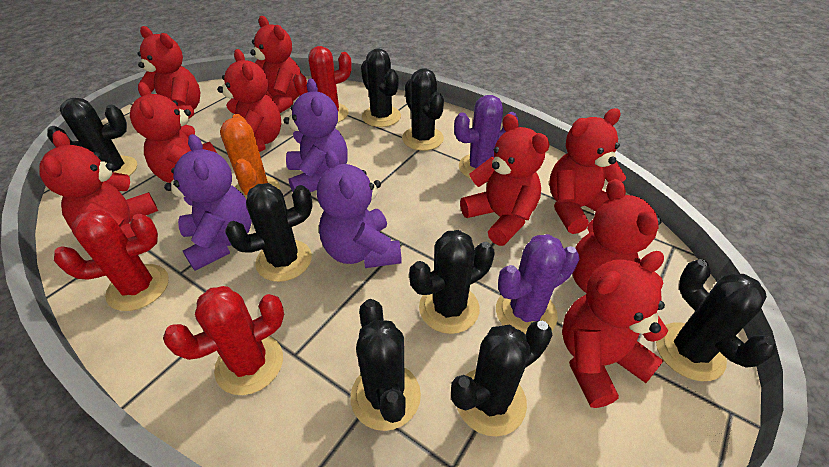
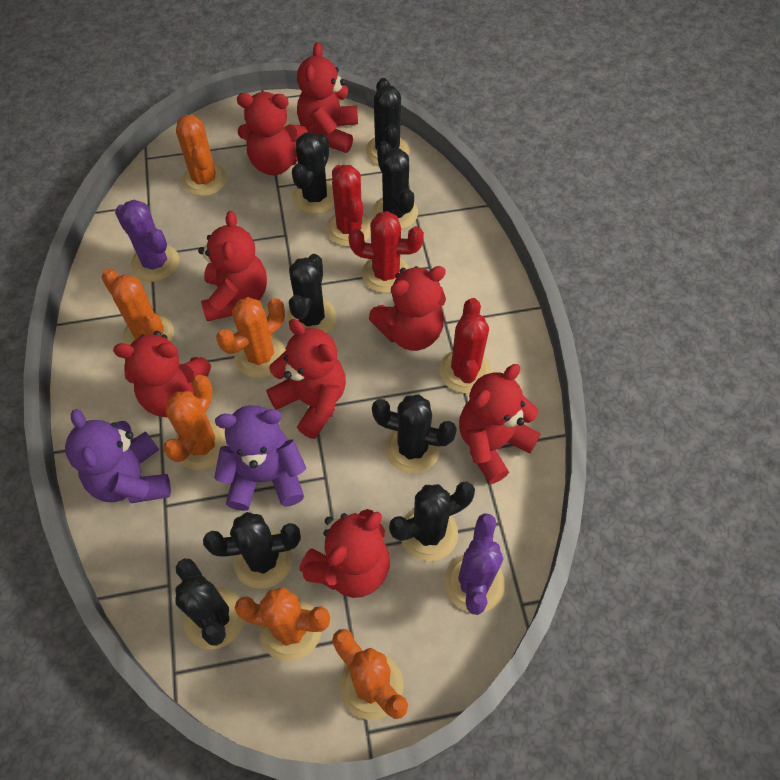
orange cactus: 1 -> 6
purple teddy bear: 3 -> 2
red teddy bear: 9 -> 8

